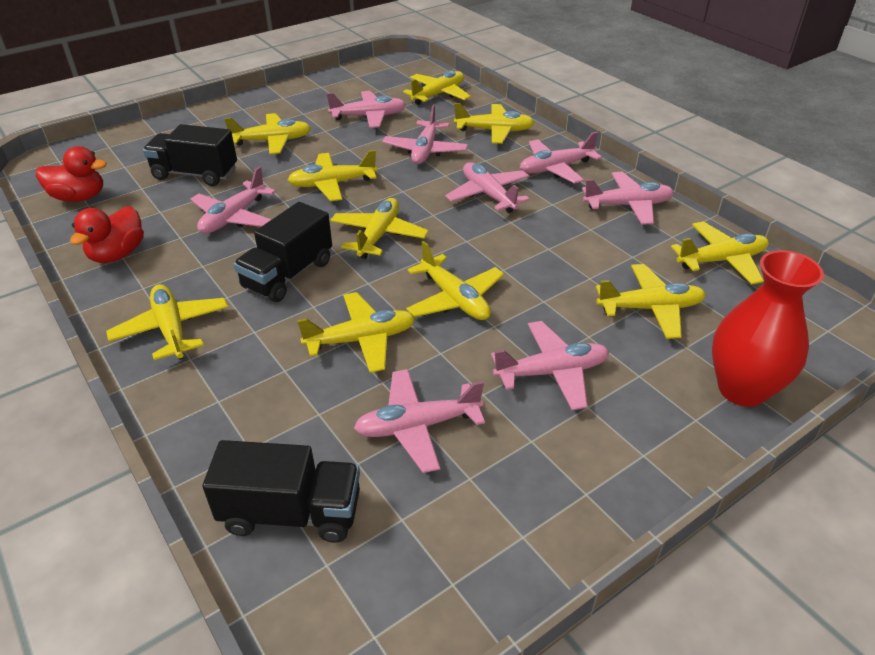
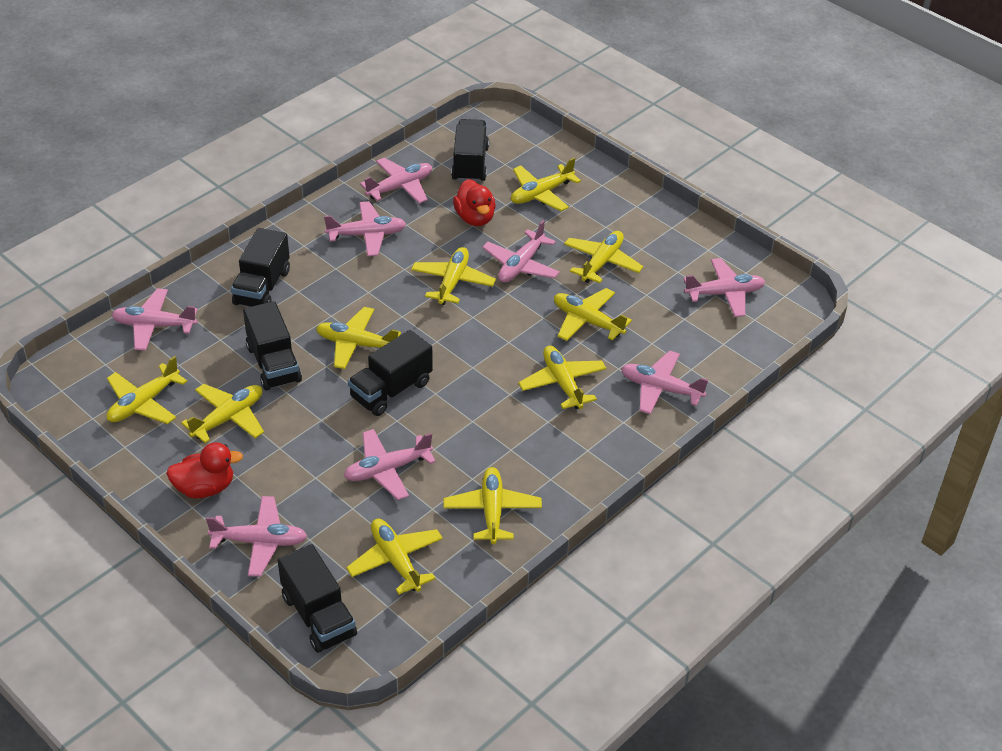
black truck: 3 -> 5
red vase: 1 -> 0

